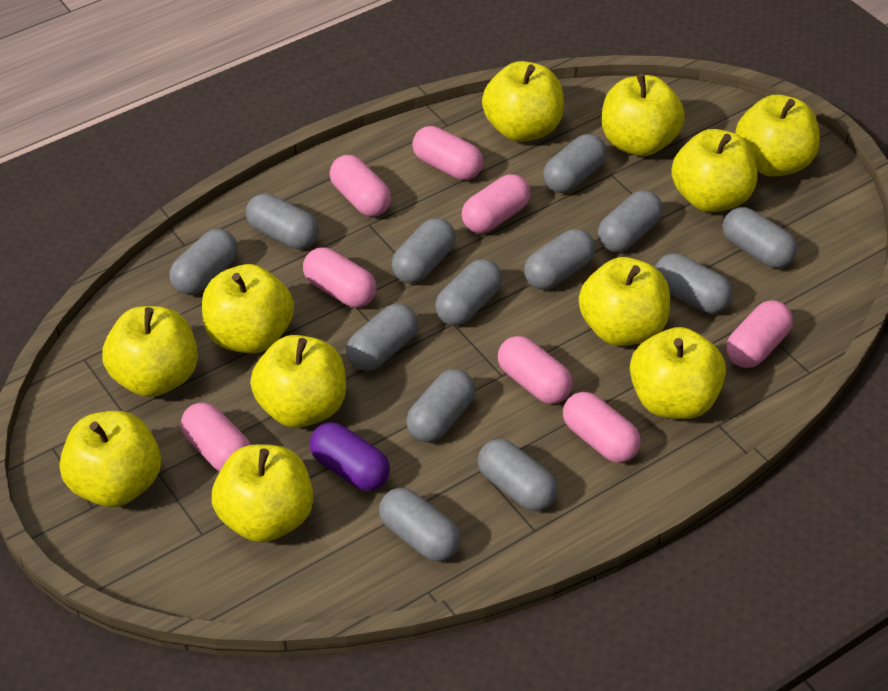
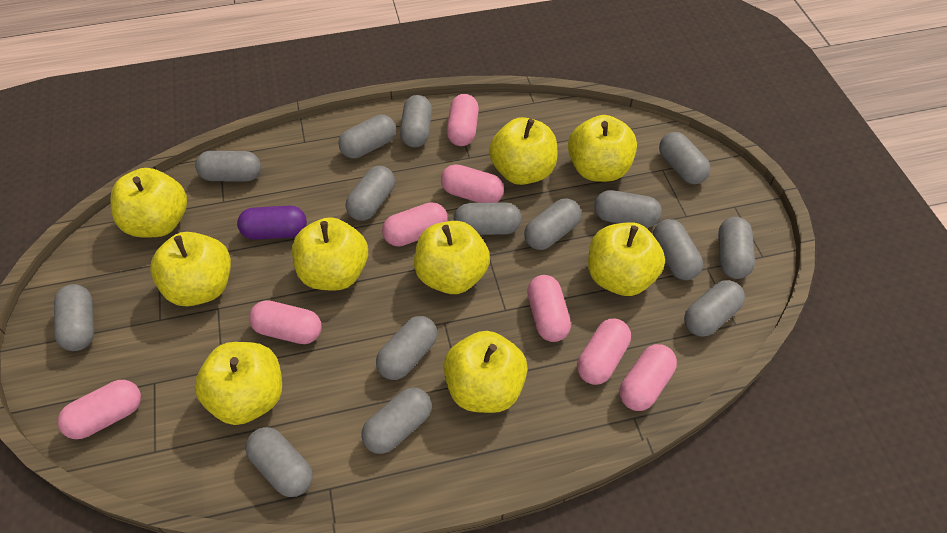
grey capsule: 13 -> 15
yellow apple: 11 -> 9

